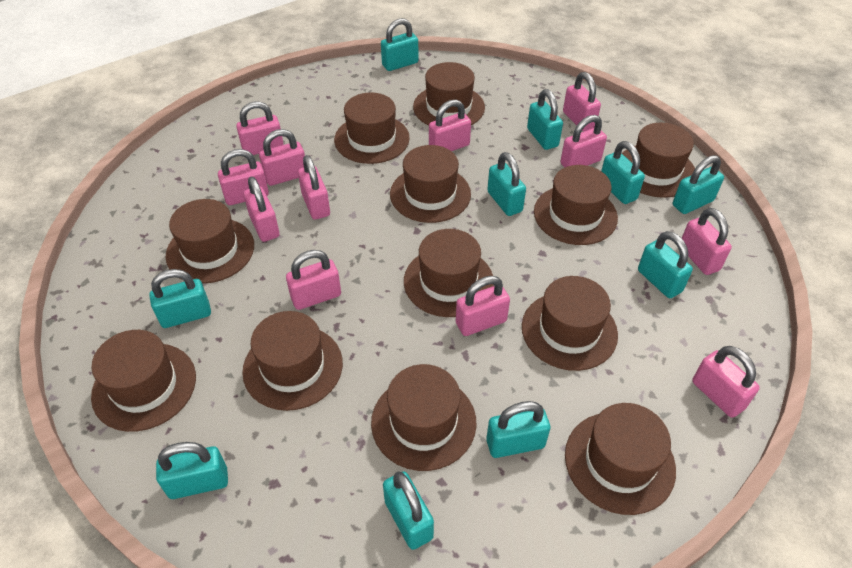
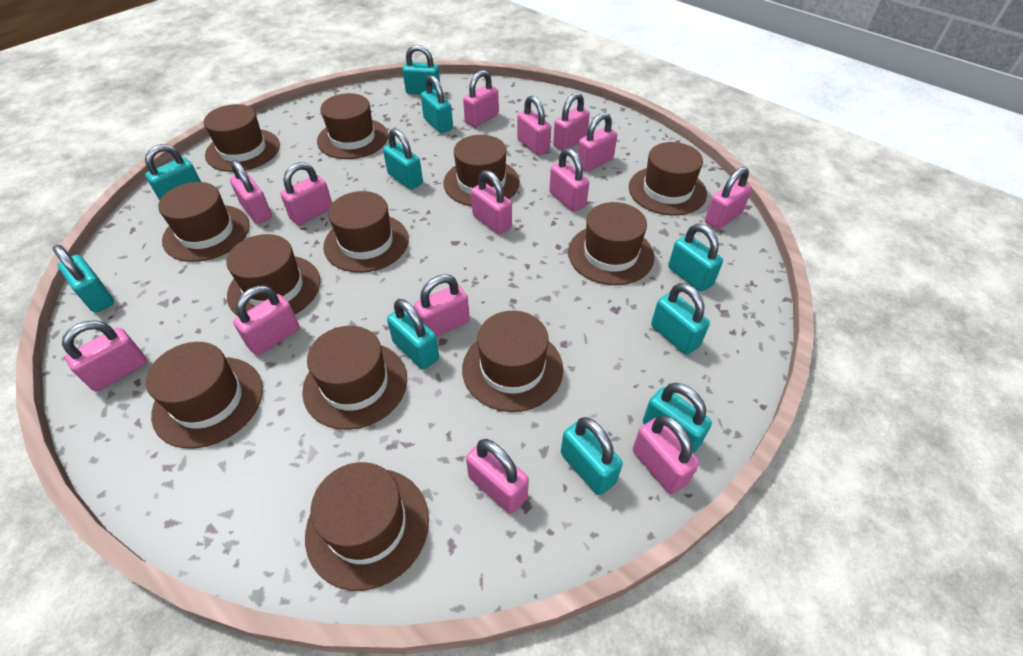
pink padlock: 12 -> 14

